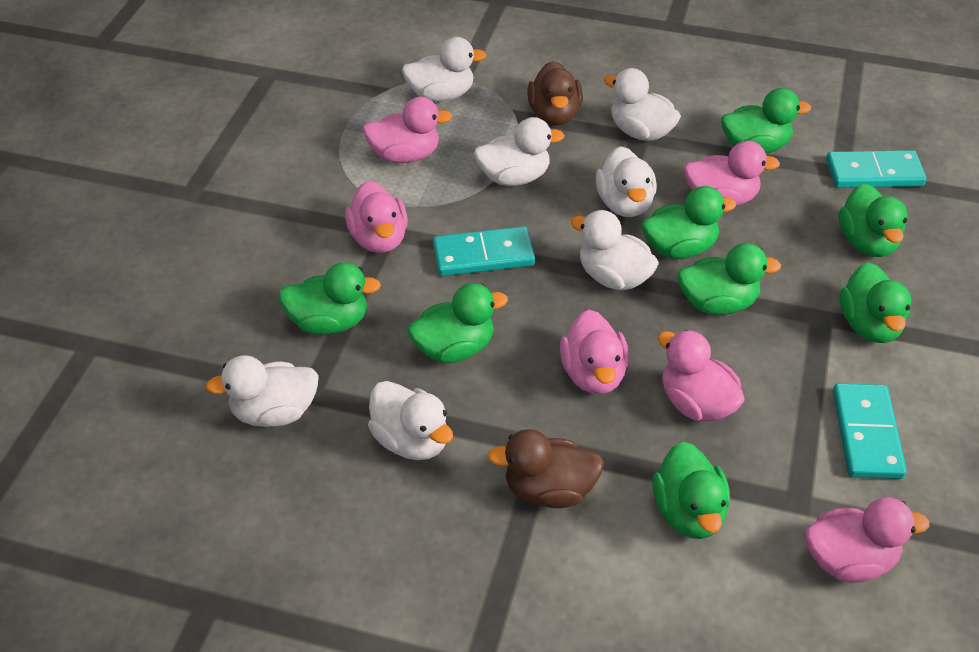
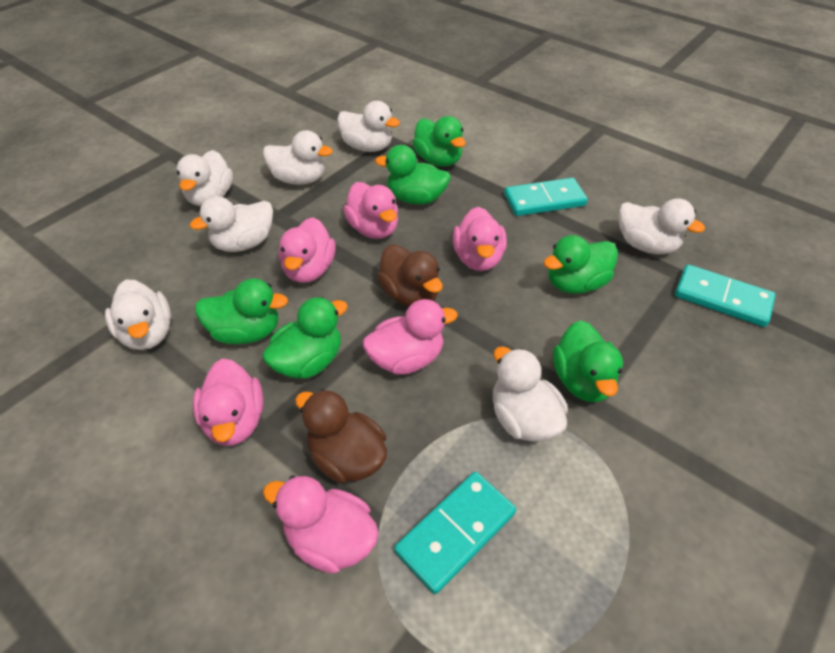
green duck: 8 -> 6

